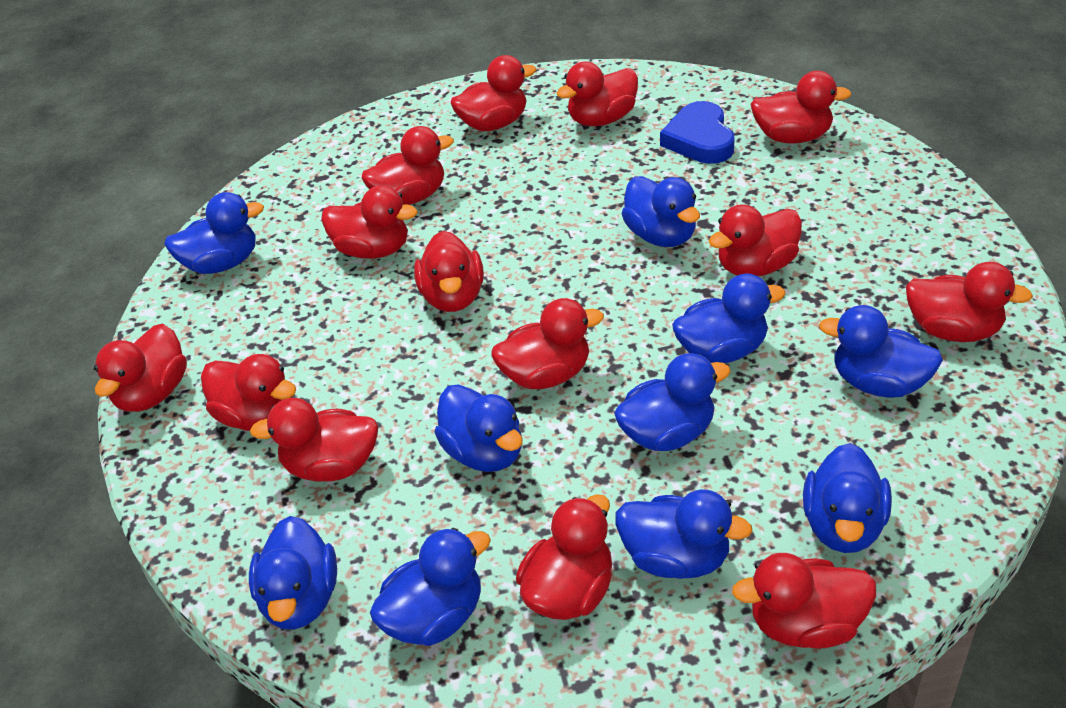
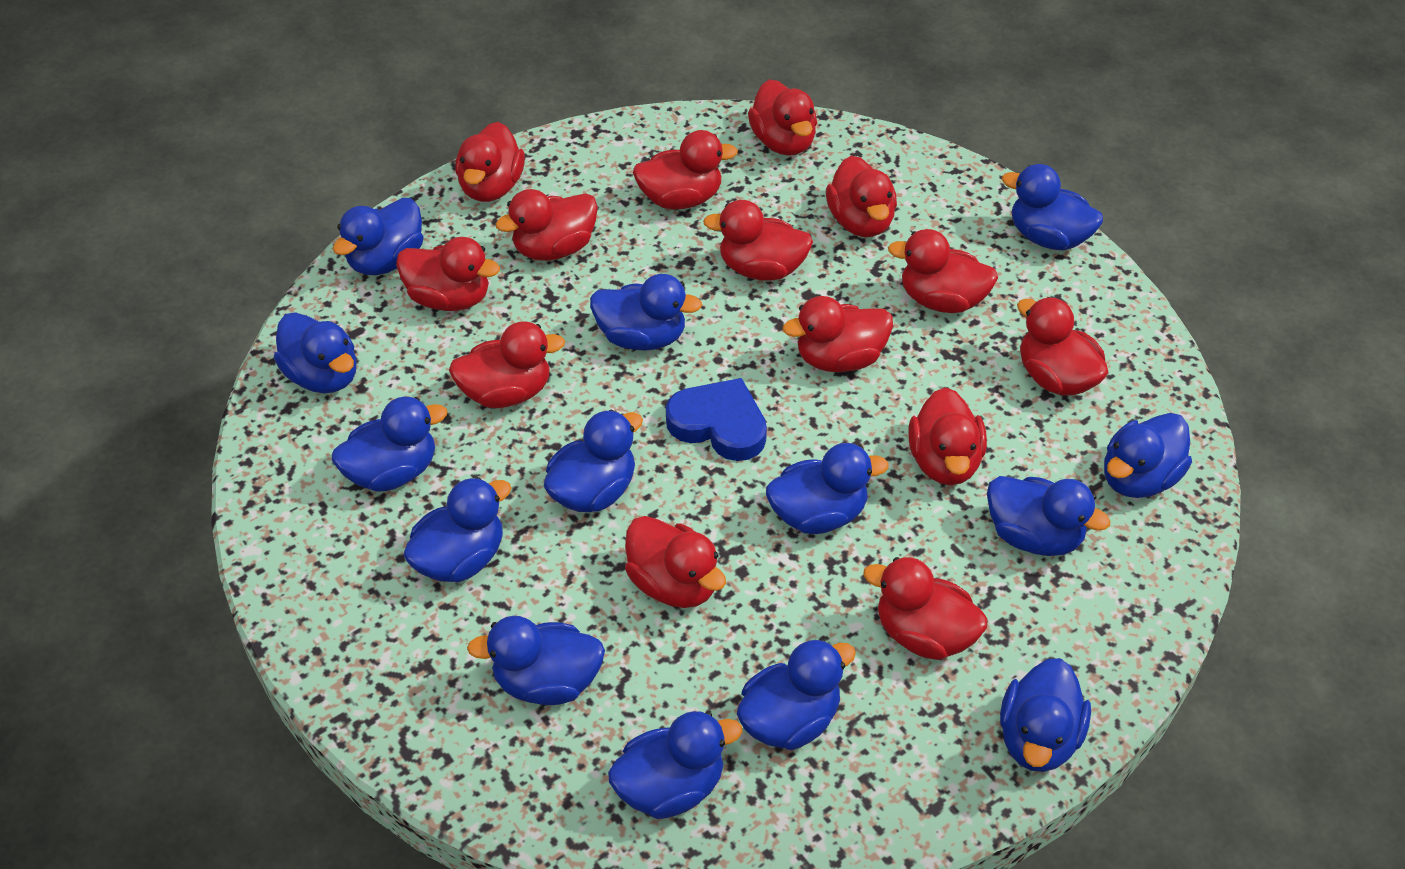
blue duck: 10 -> 14

